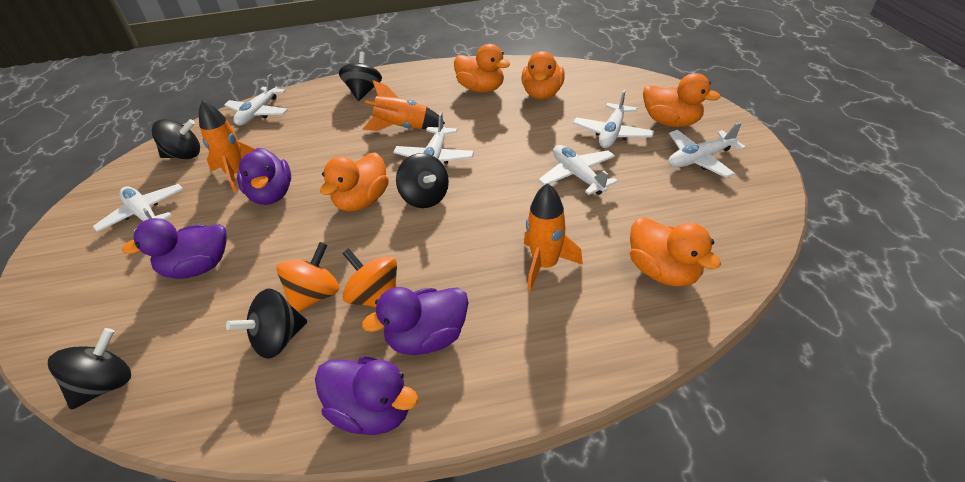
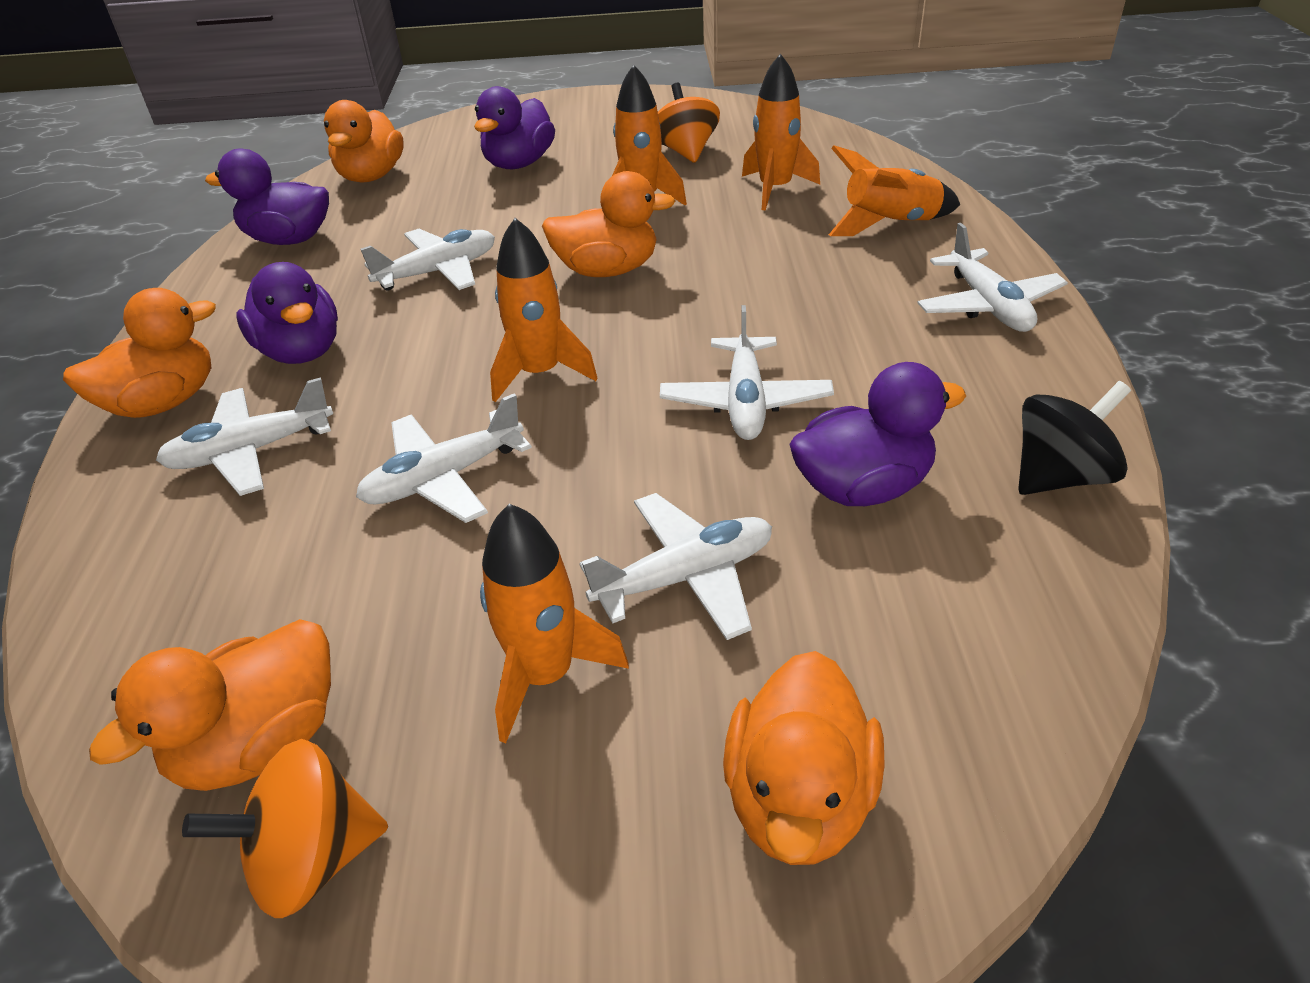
black spinning top: 5 -> 1
orange rocket: 3 -> 5

